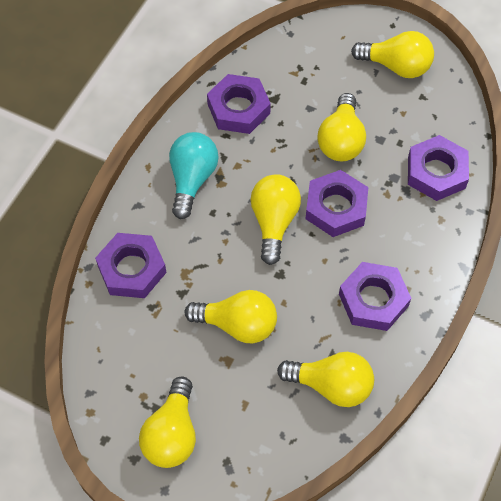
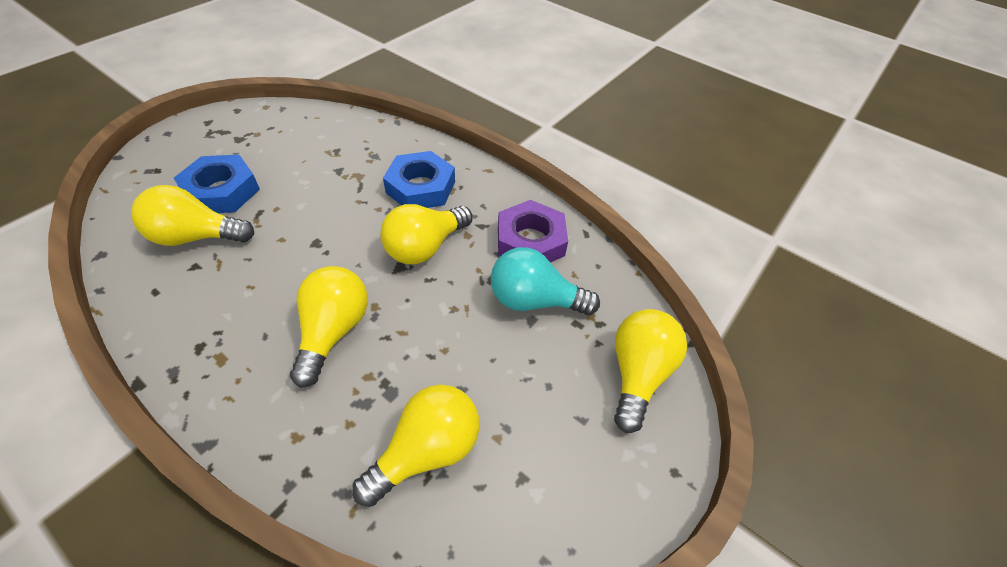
blue nut: 0 -> 2
purple nut: 5 -> 1
yellow light bulb: 6 -> 5

